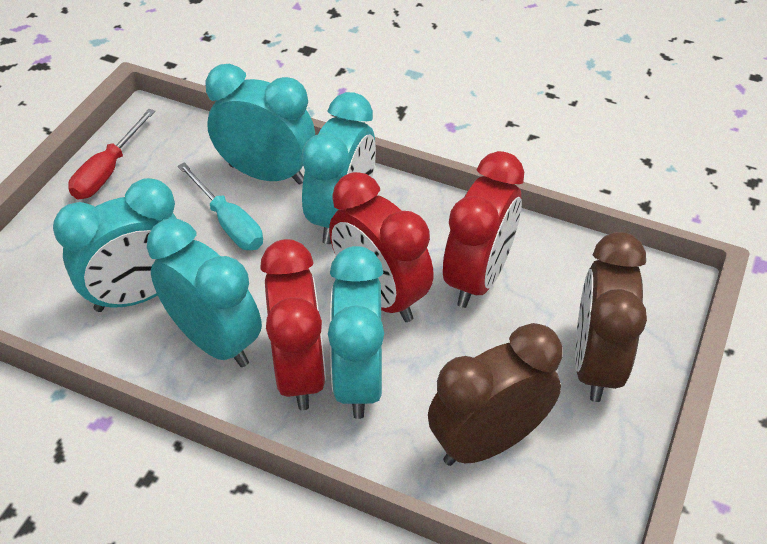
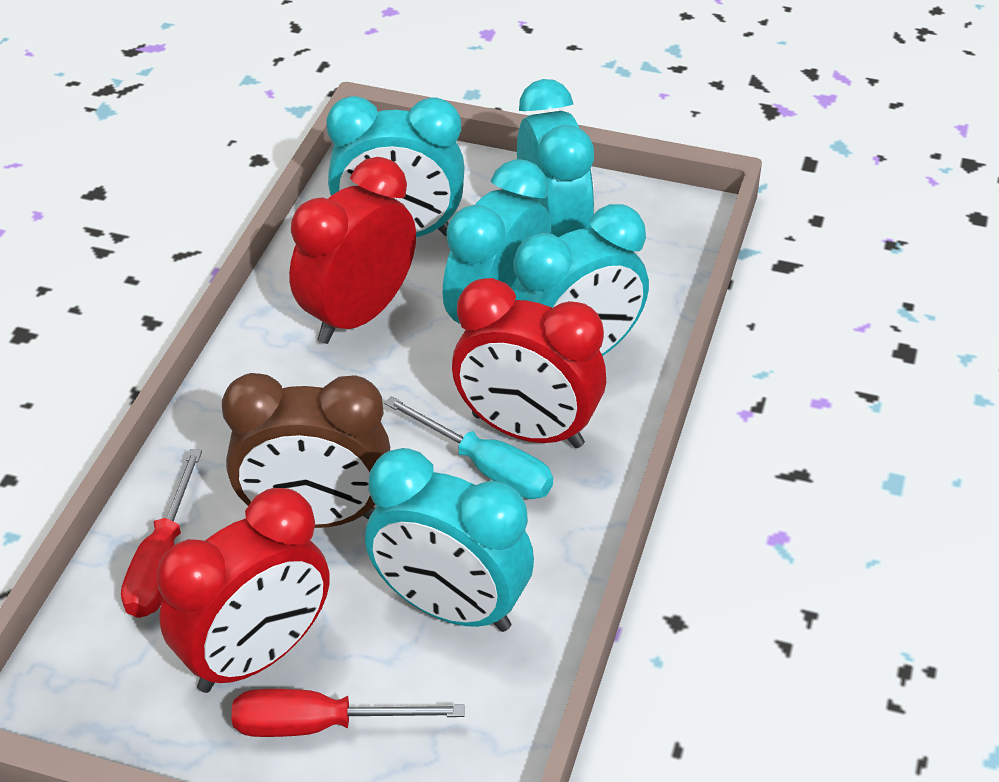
brown clock: 2 -> 1
red screwdriver: 1 -> 2

